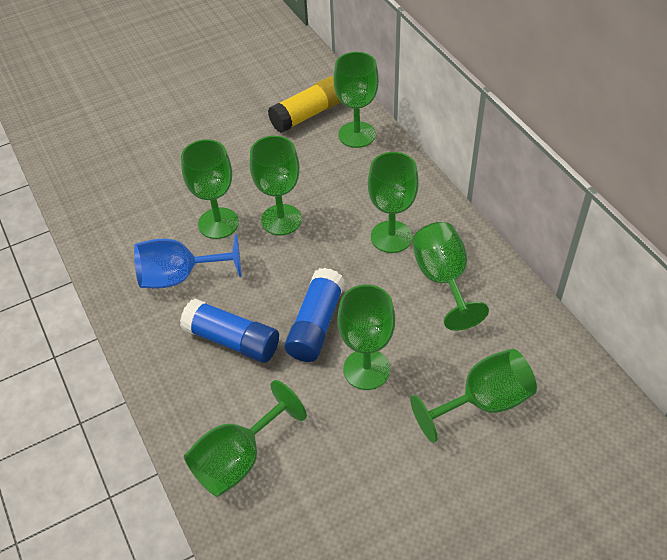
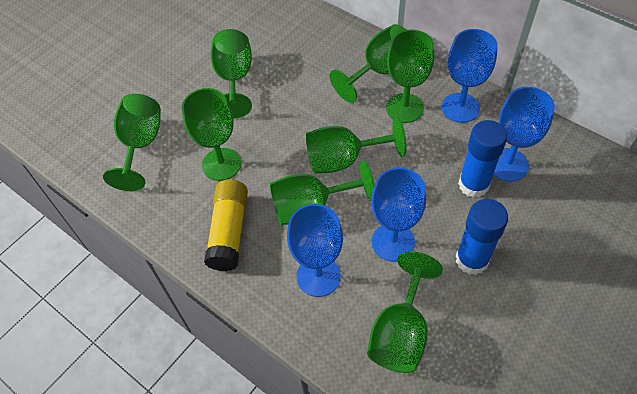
blue goblet: 1 -> 4

